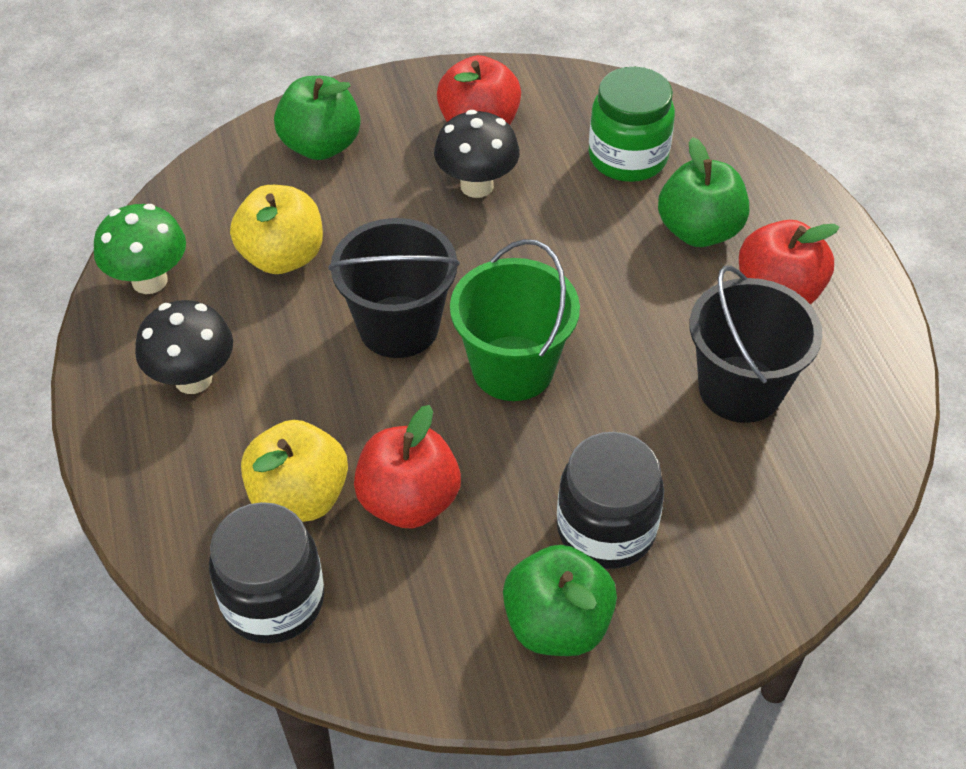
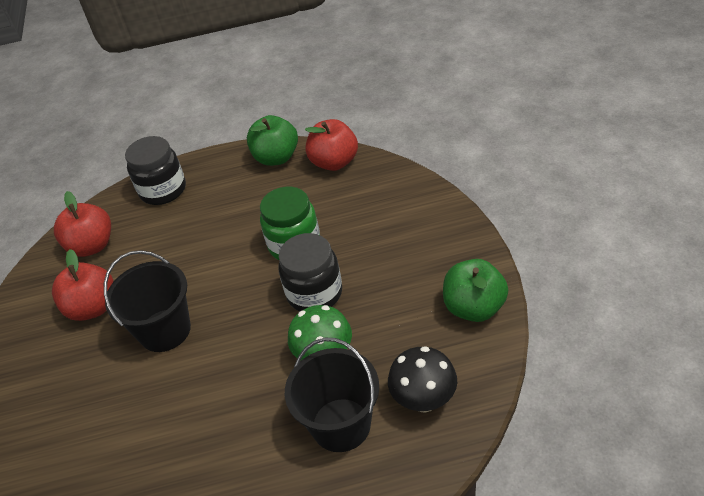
black mushroom: 2 -> 1
green apple: 3 -> 2
green bucket: 1 -> 0
yellow apple: 2 -> 0

